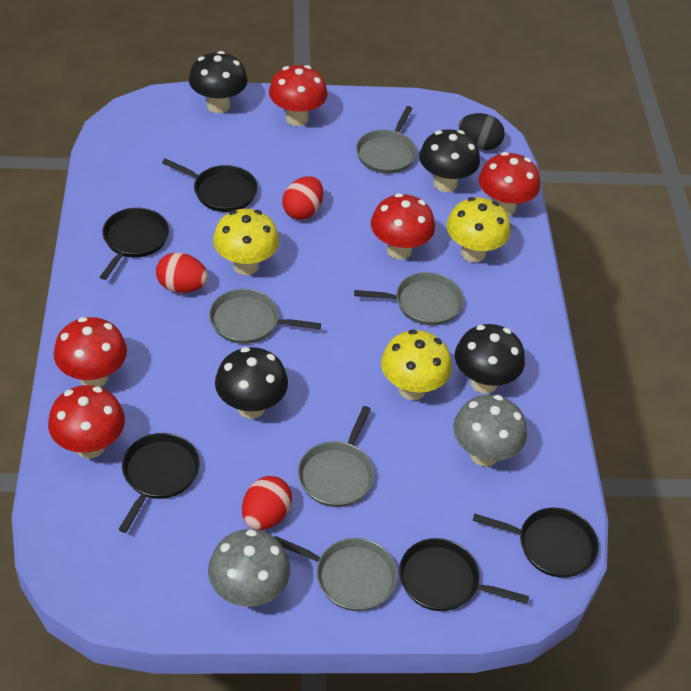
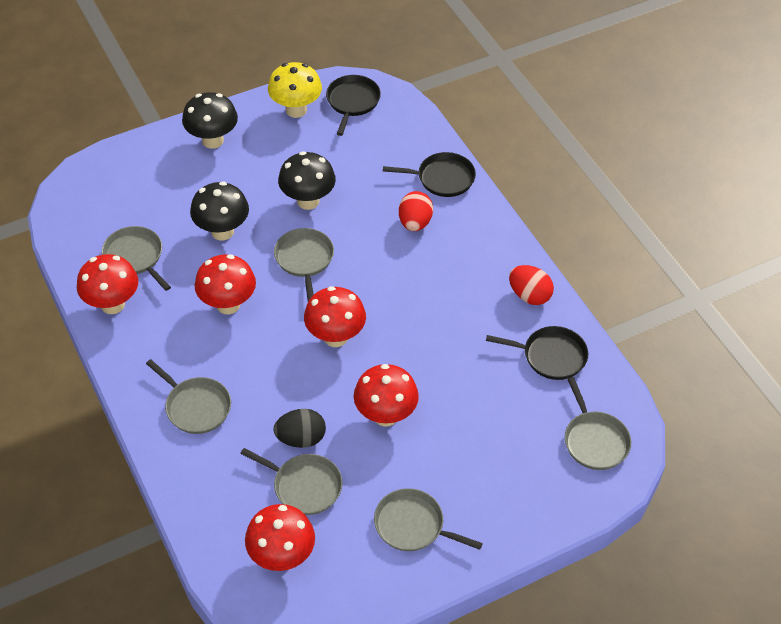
black mushroom: 4 -> 3
black pan: 5 -> 3
grey mushroom: 2 -> 0
grey pan: 5 -> 6
red egg: 3 -> 2
yellow mushroom: 3 -> 1

